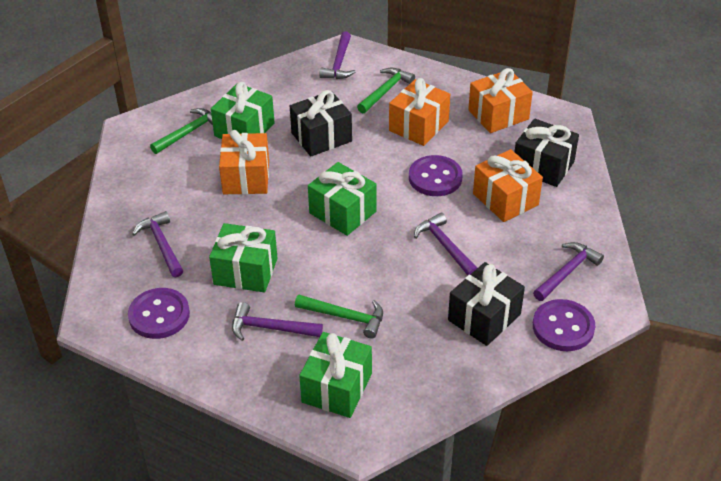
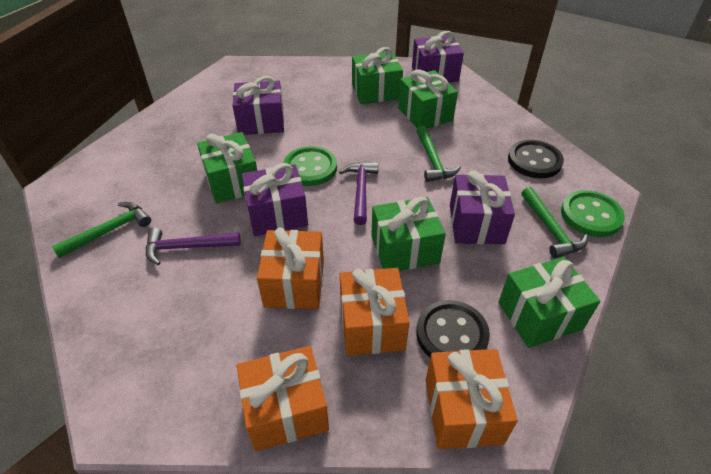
black button: 0 -> 2
black gift: 3 -> 0
green button: 0 -> 2
green gift: 4 -> 5
purple button: 3 -> 0
purple gift: 0 -> 4
purple hammer: 5 -> 2

